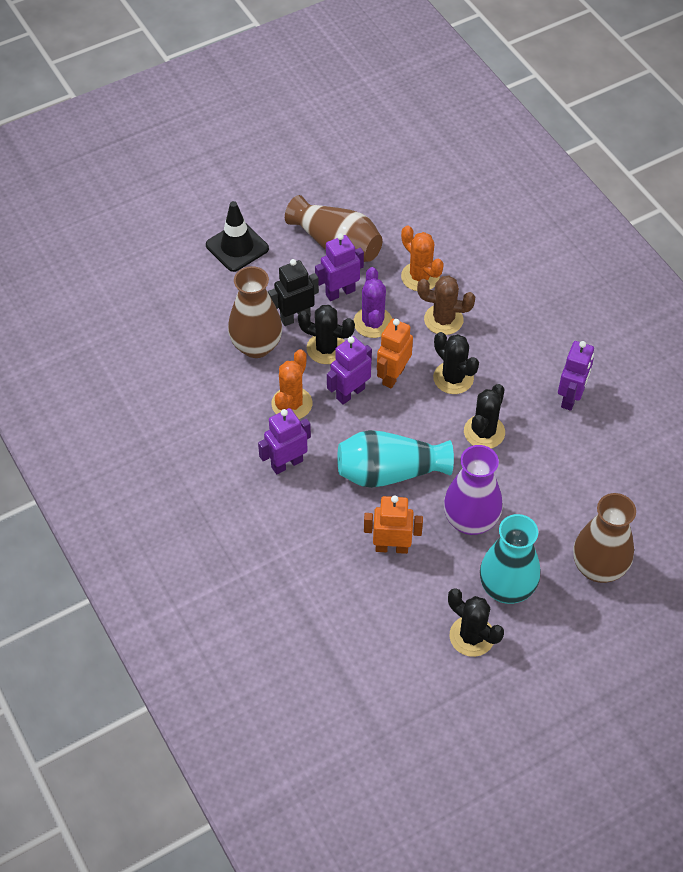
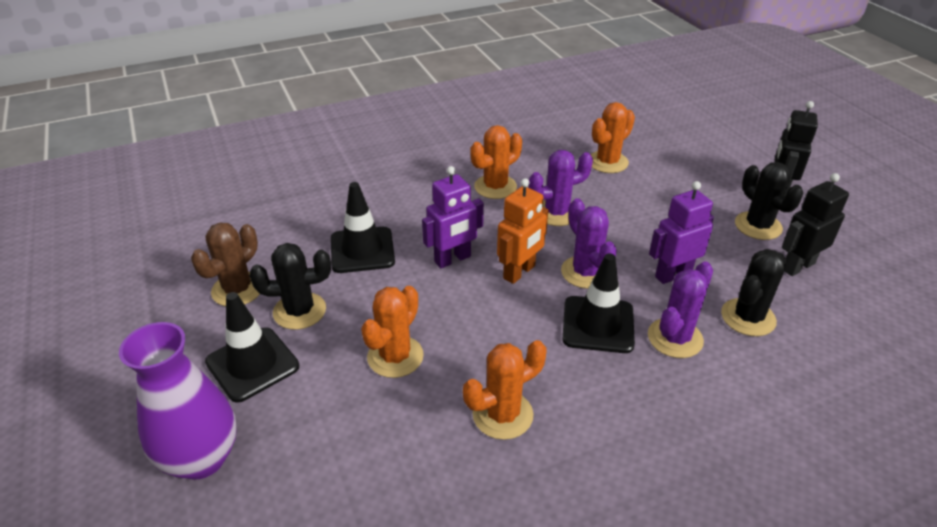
black cactus: 4 -> 3
black robot: 1 -> 2
black traffic cone: 1 -> 3
brown vase: 3 -> 0
orange cactus: 2 -> 4
orange robot: 2 -> 1
purple cactus: 1 -> 3
purple robot: 4 -> 2
turquoise vase: 2 -> 0

